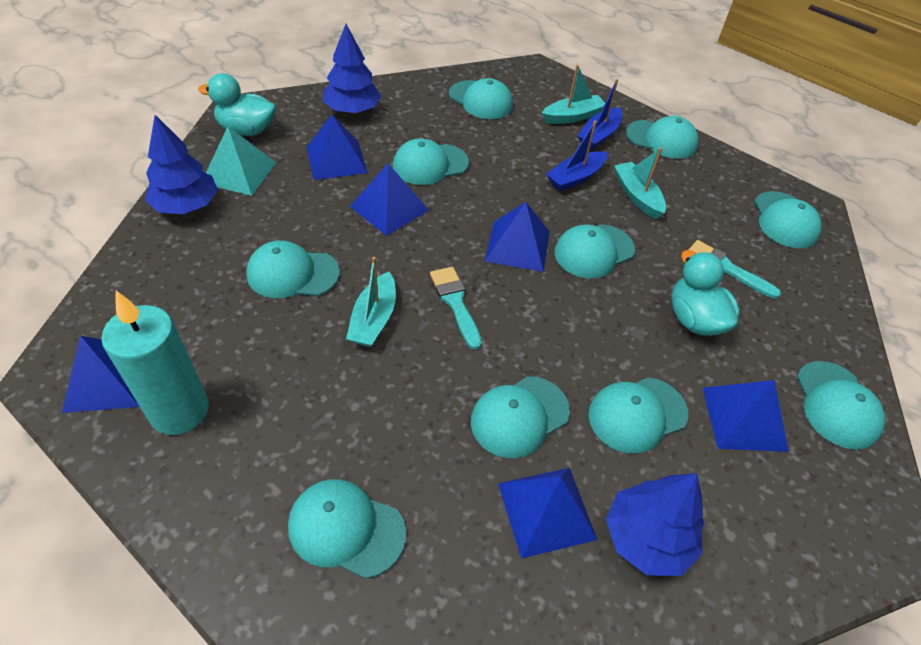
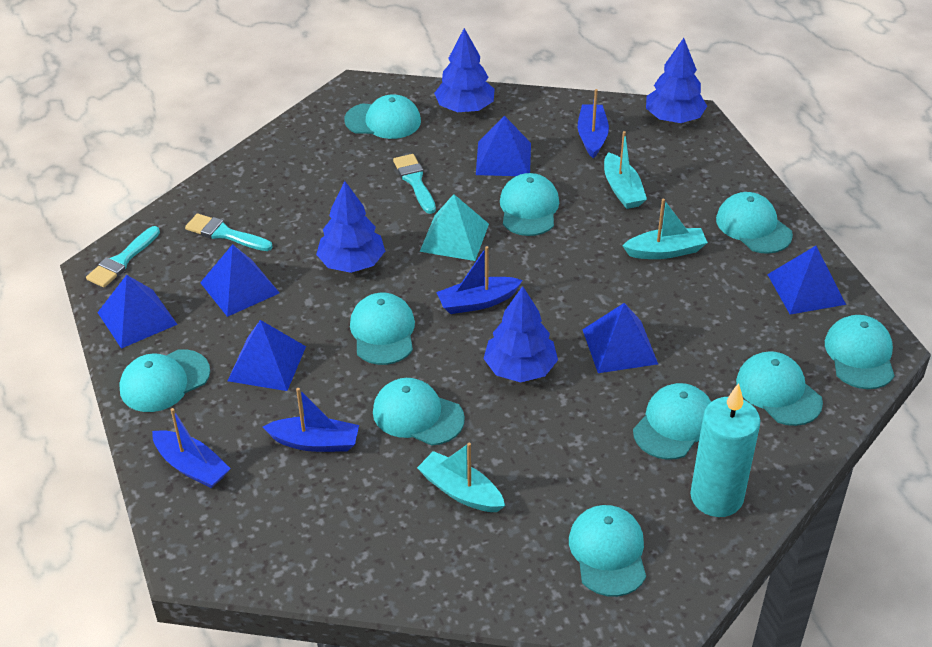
blue boat: 2 -> 4
blue tree: 3 -> 4
turquoise brush: 2 -> 3
turquoise duck: 2 -> 0

